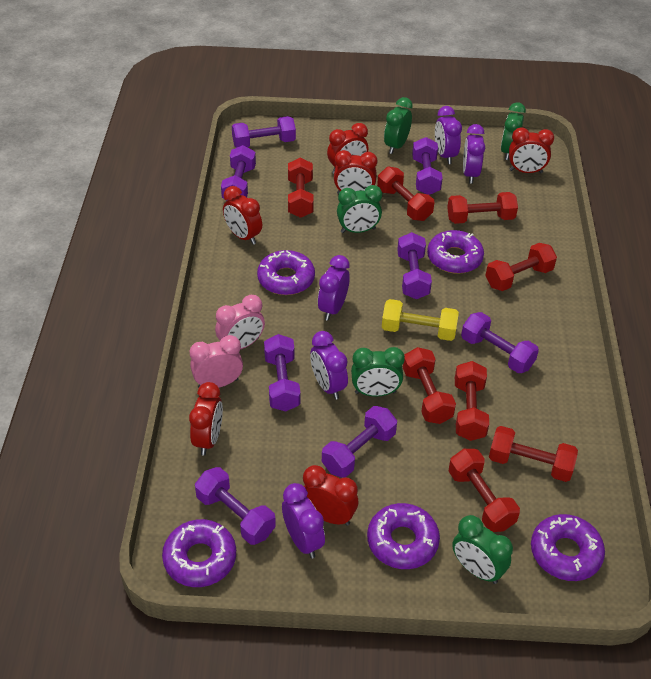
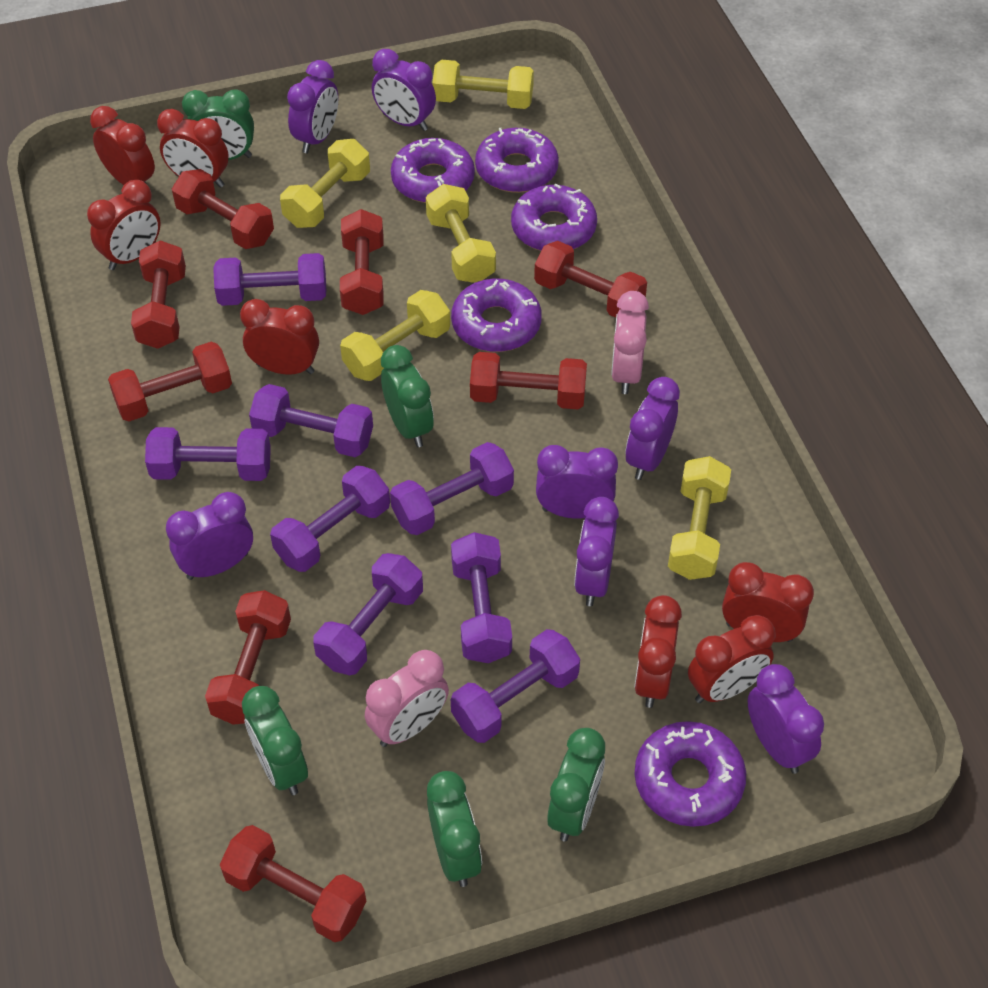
purple clock: 5 -> 7
red clock: 6 -> 7
yellow dumbbell: 1 -> 5

